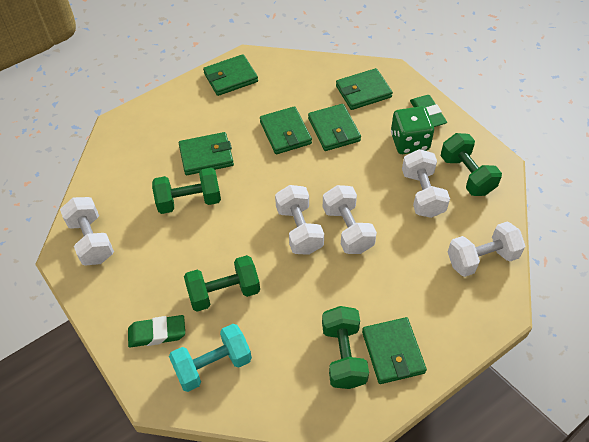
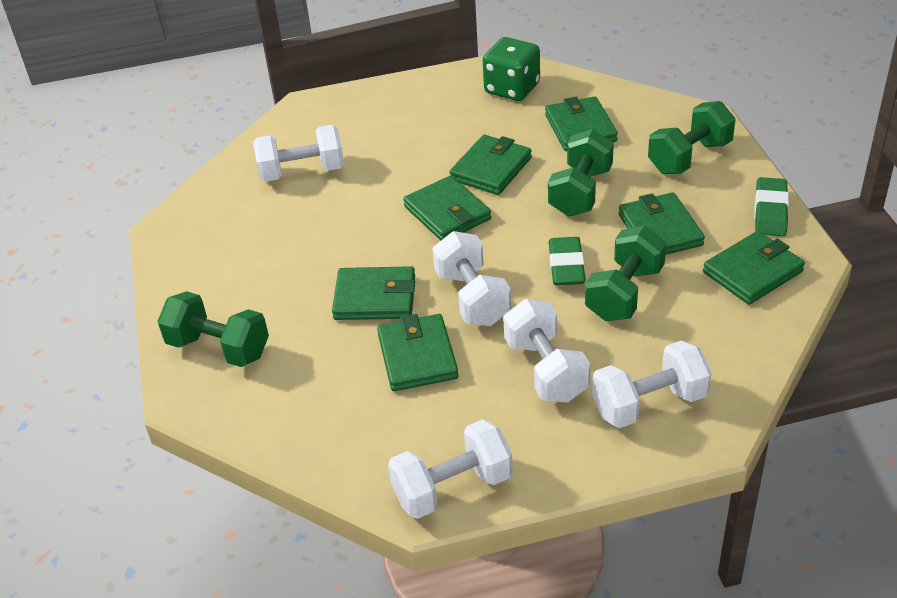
green wallet: 6 -> 7
turquoise dumbbell: 1 -> 0

